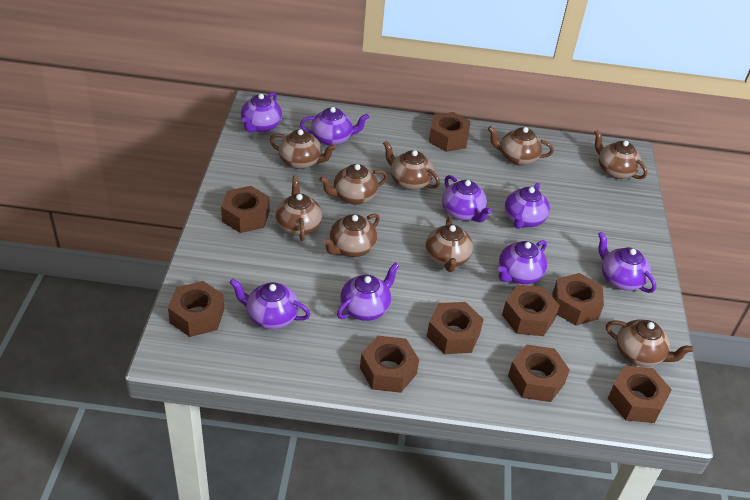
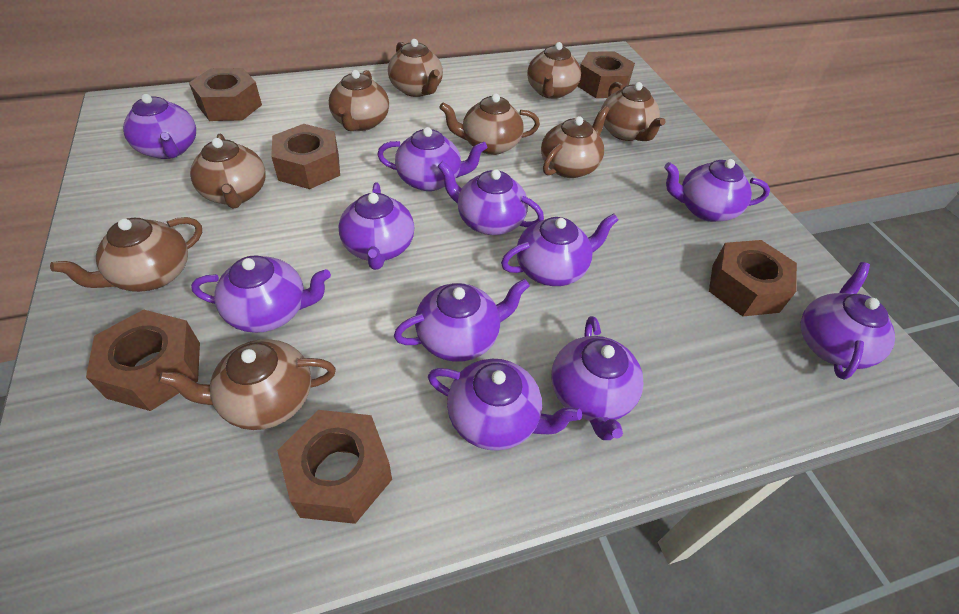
brown nut: 9 -> 6
purple teapot: 8 -> 11

